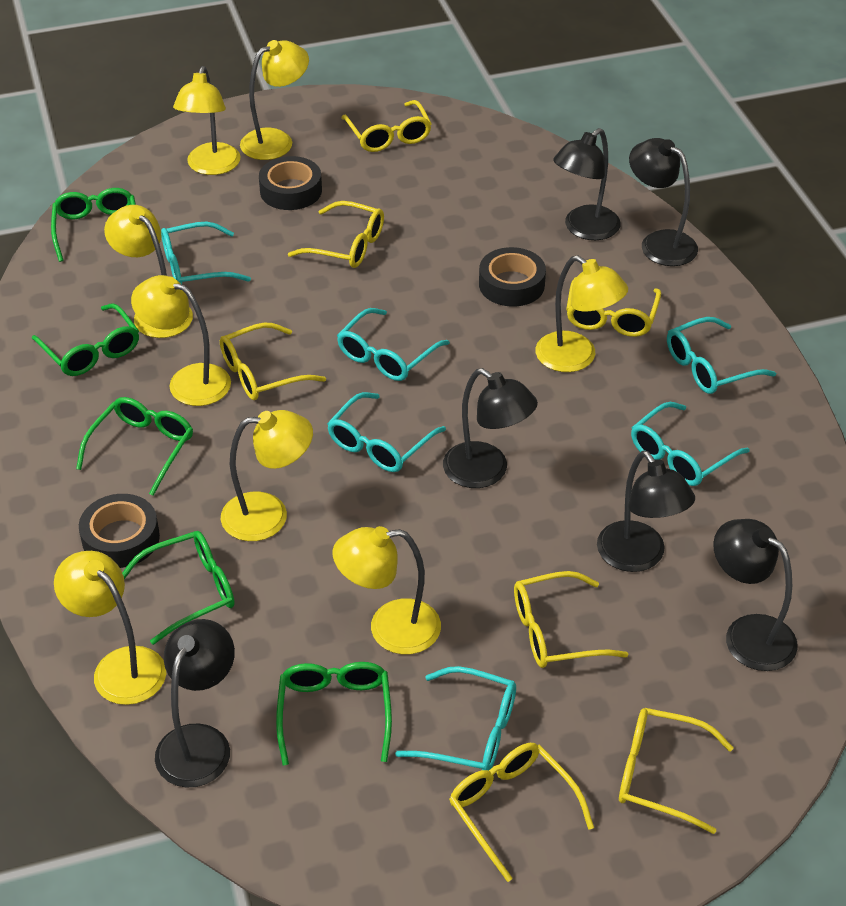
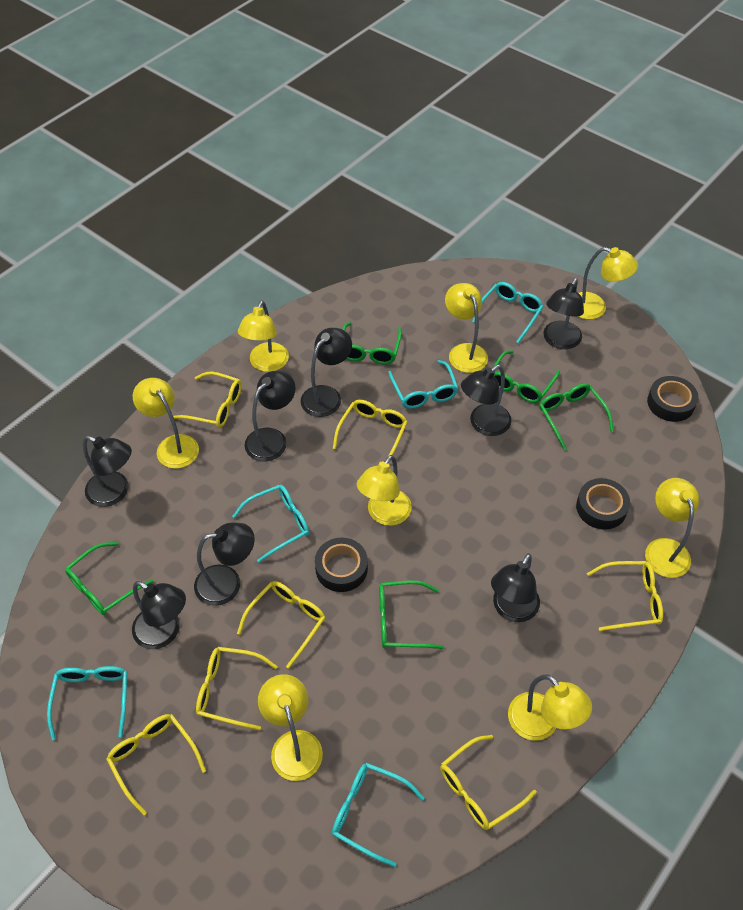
black lamp: 6 -> 8
turquoise glasses: 6 -> 5

